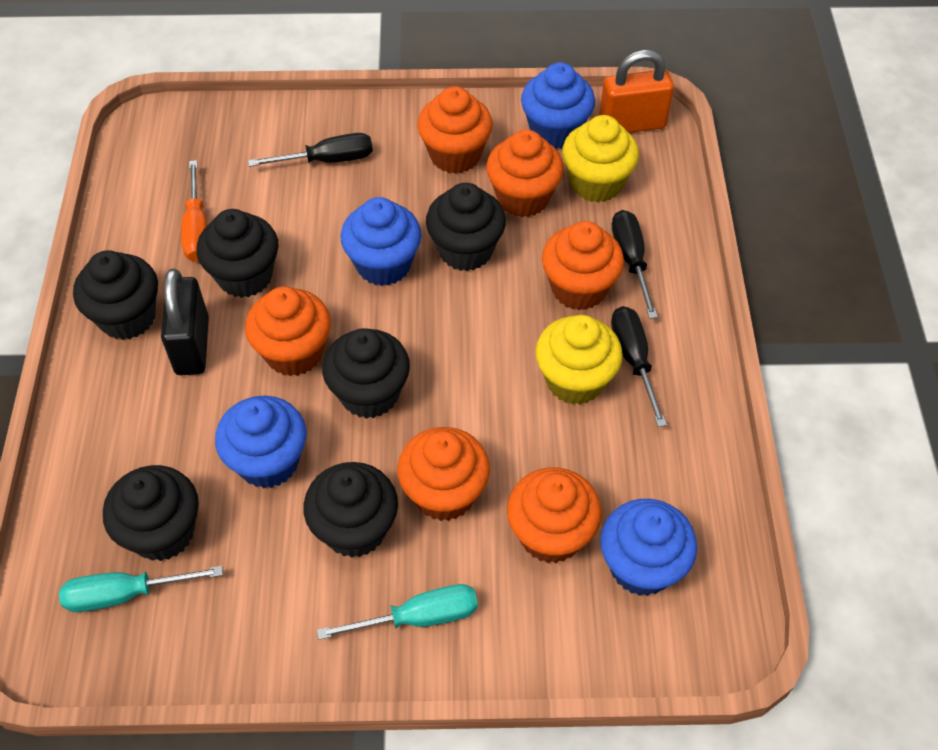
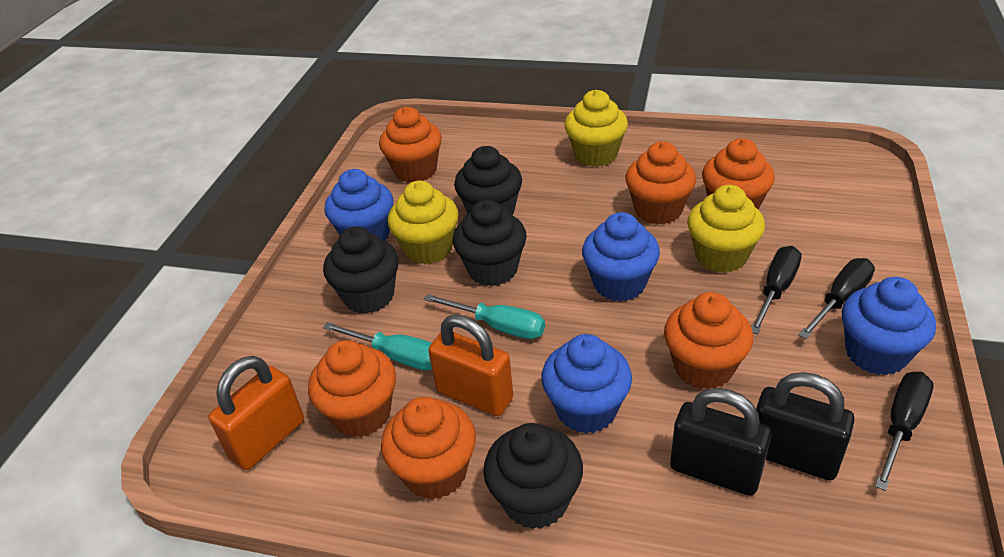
black cupcake: 6 -> 4
black padlock: 1 -> 2
orange padlock: 1 -> 2
orange screwdriver: 1 -> 0
yellow cupcake: 2 -> 3

